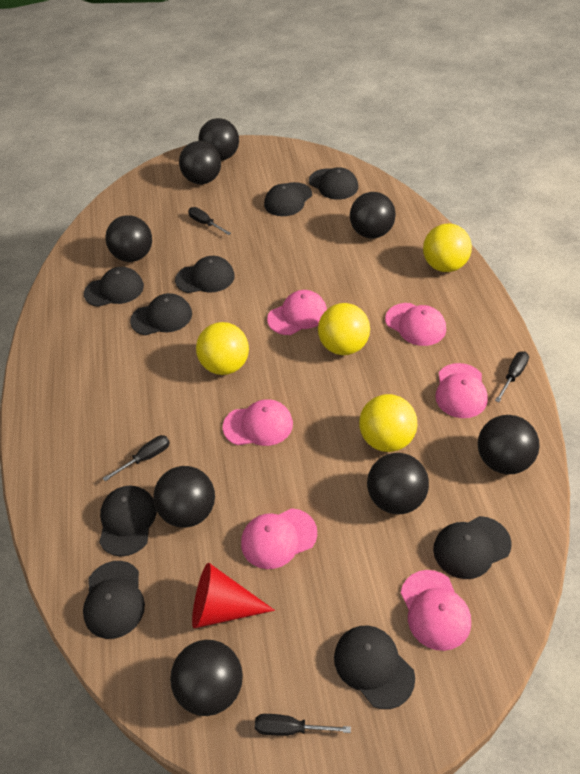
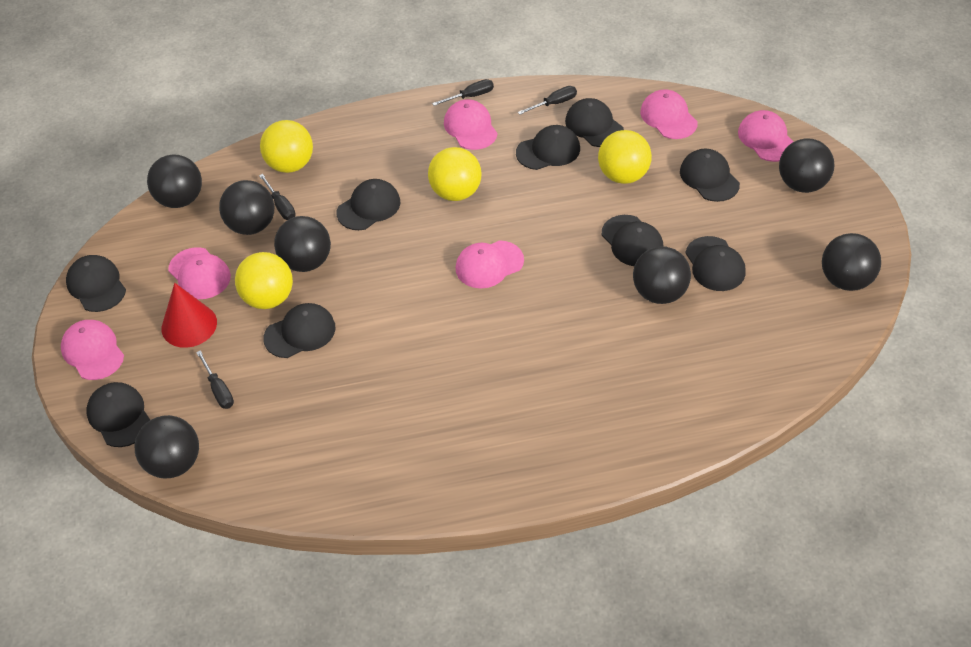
black ball: 8 -> 7

